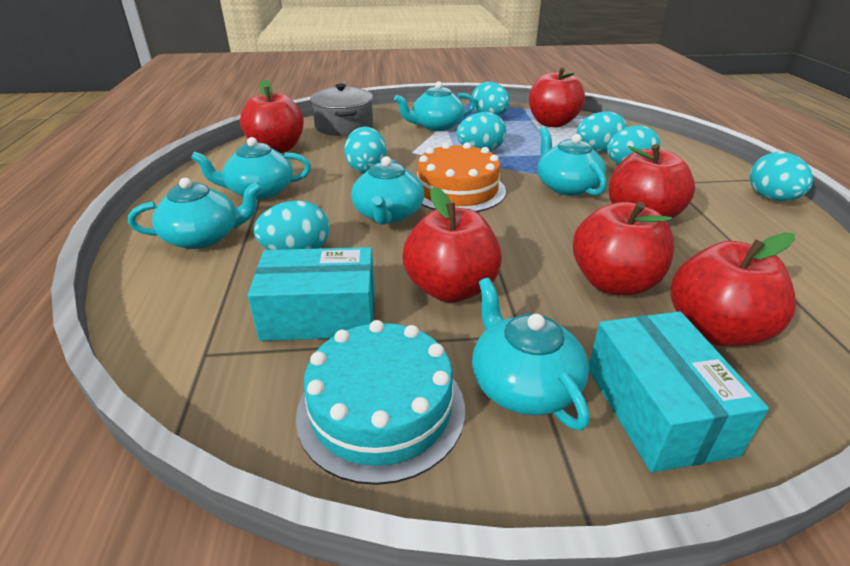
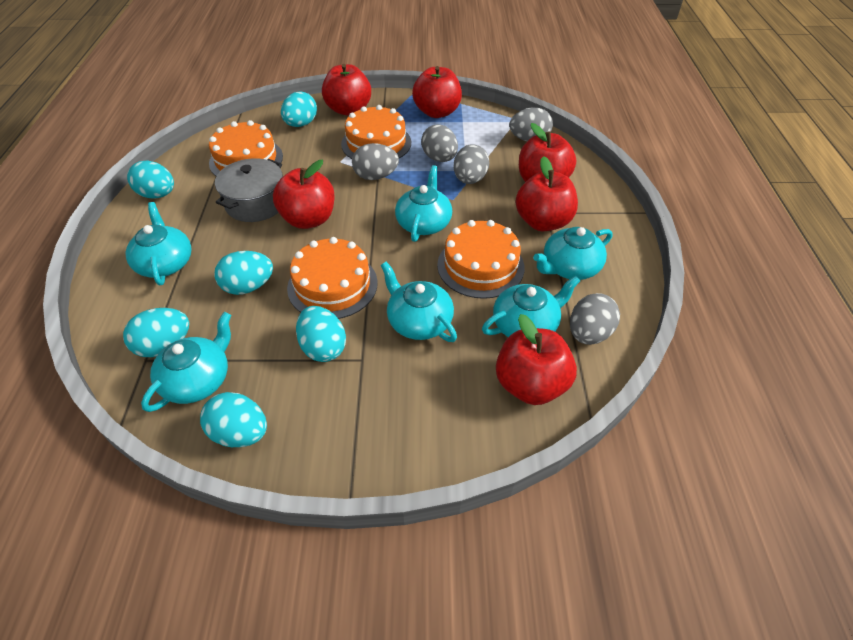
grey egg: 0 -> 5
orange cake: 1 -> 4
turquoise box: 2 -> 0
turquoise cake: 1 -> 0
turquoise egg: 7 -> 6

